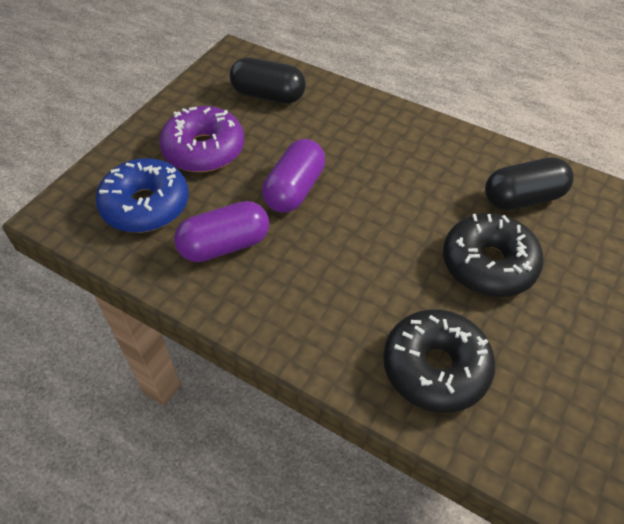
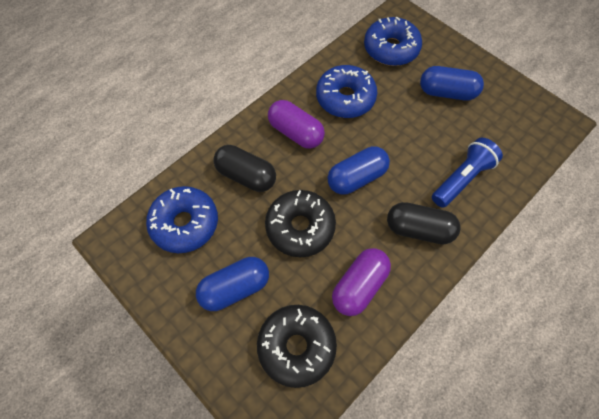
blue capsule: 0 -> 3
blue donut: 1 -> 3
blue flashlight: 0 -> 1
purple donut: 1 -> 0

